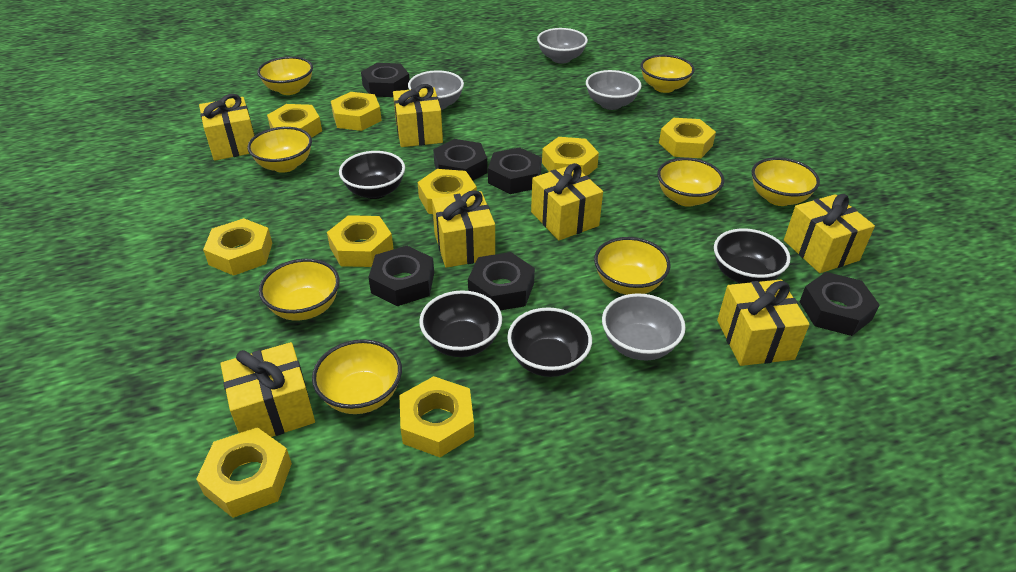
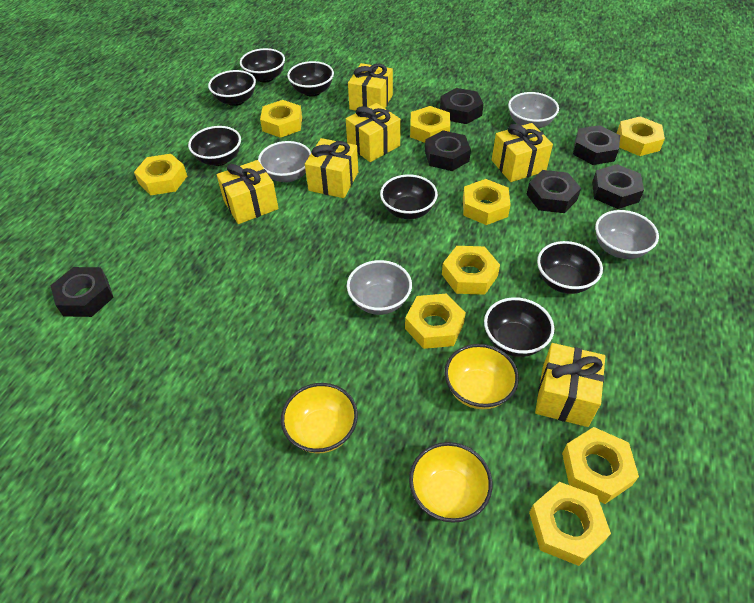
black bowl: 4 -> 7
yellow bowl: 8 -> 3
yellow gift: 7 -> 6

